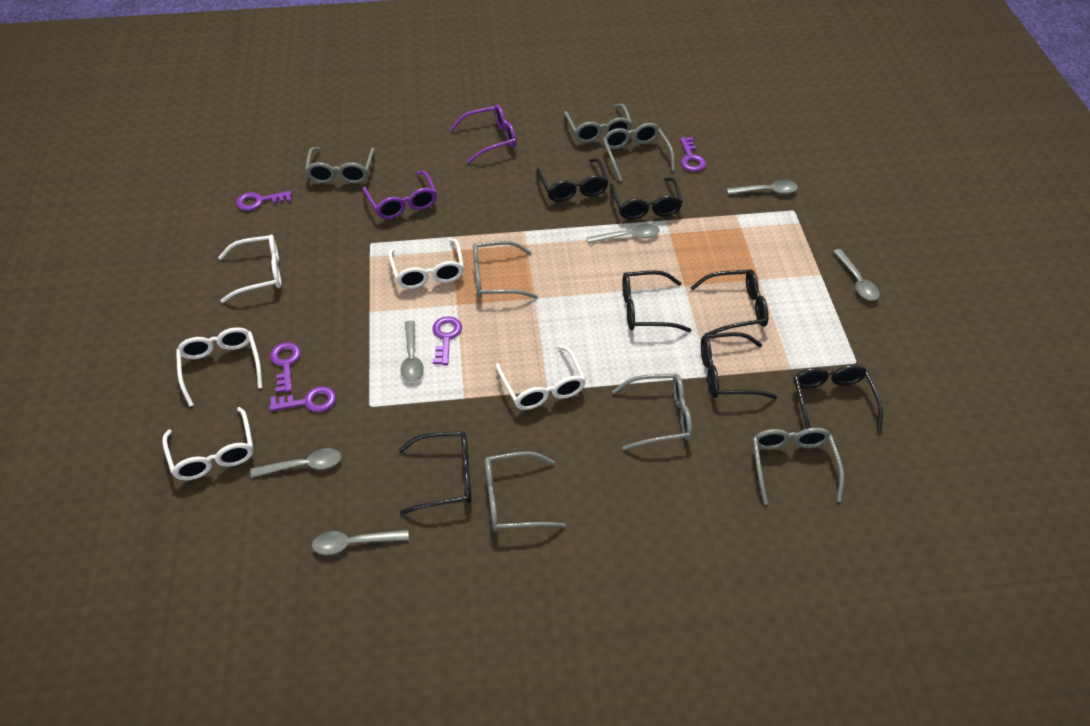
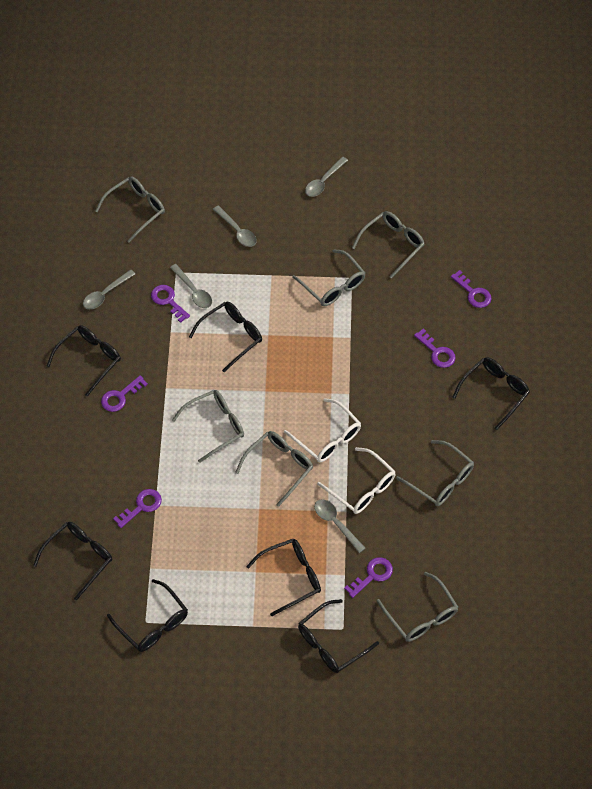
grey spoon: 6 -> 5
purple glasses: 2 -> 0
purple key: 5 -> 6
white glasses: 5 -> 2

